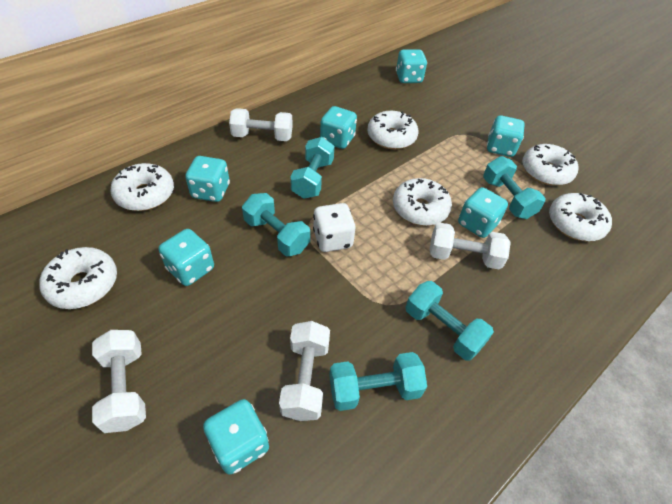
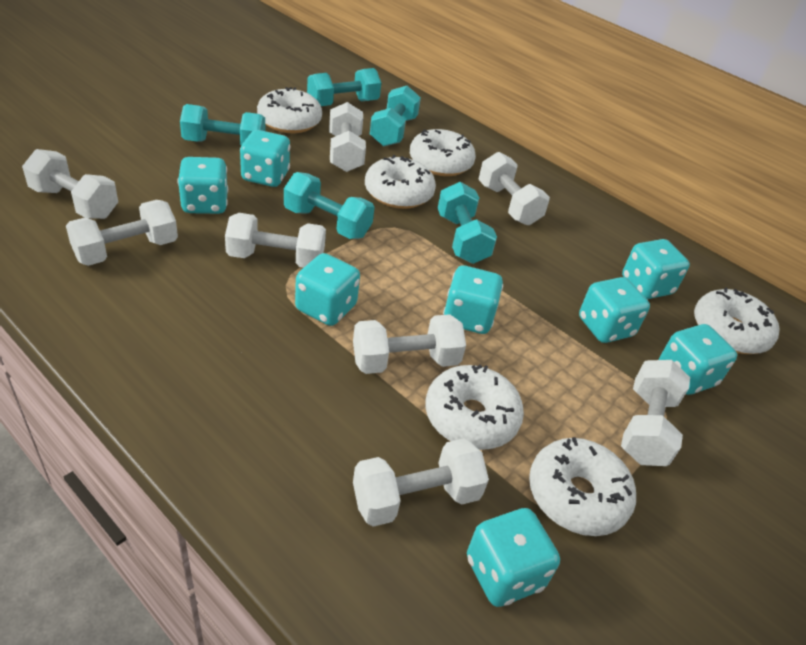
turquoise dice: 7 -> 8
white dice: 1 -> 0
white dumbbell: 4 -> 8

